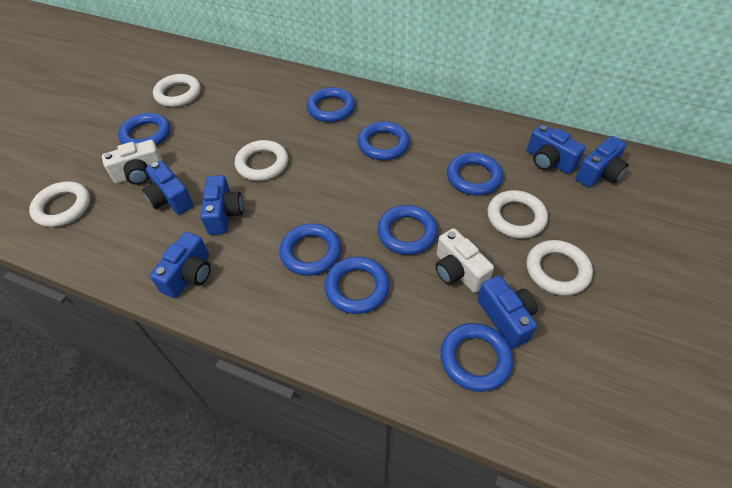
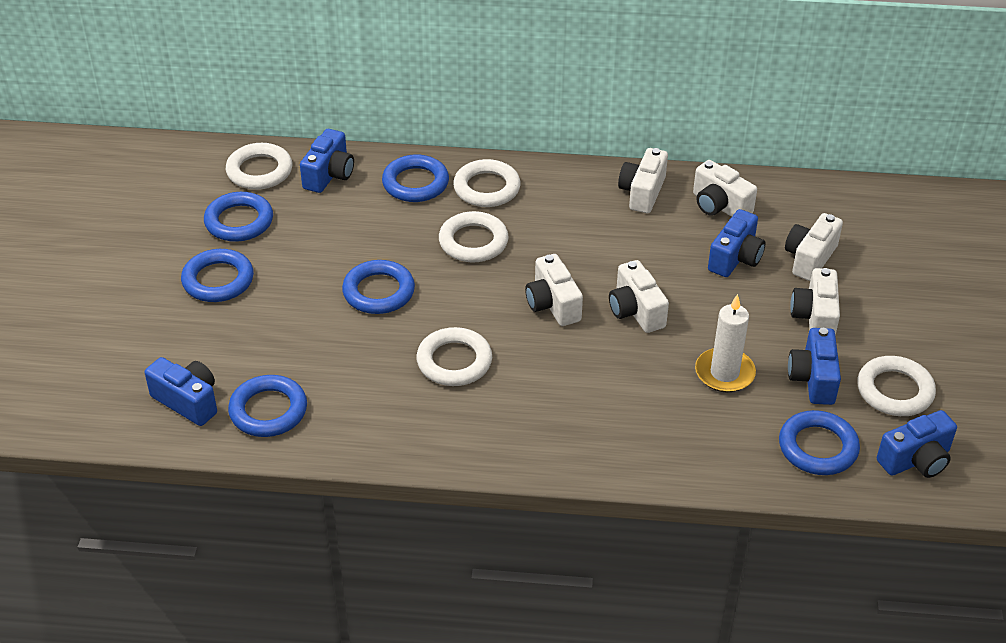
blue camera: 6 -> 5
blue ring: 8 -> 6
white camera: 2 -> 6
white candle: 0 -> 1

